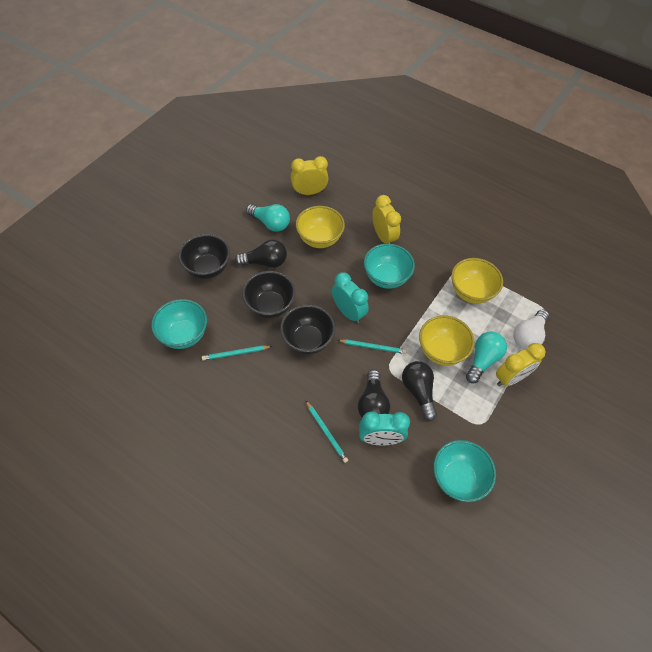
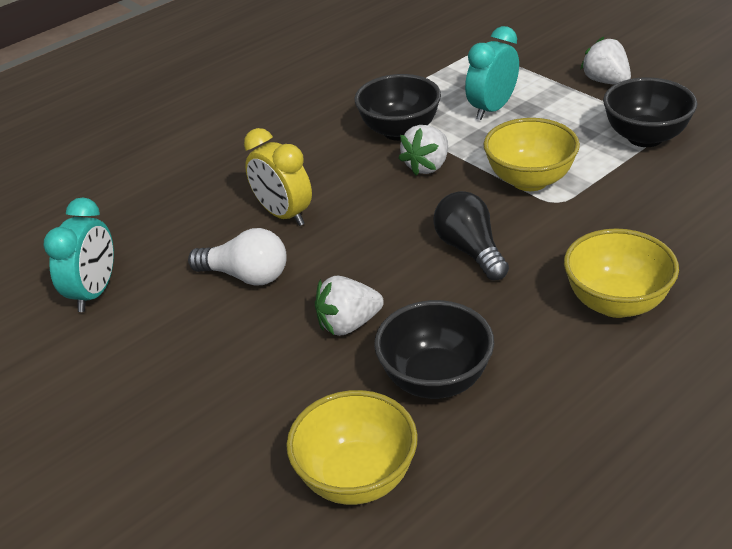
black light bulb: 3 -> 1
turquoise bowl: 3 -> 0
turquoise light bulb: 2 -> 0
turquoise pencil: 3 -> 0
white strawberry: 0 -> 3
yellow clock: 3 -> 1

